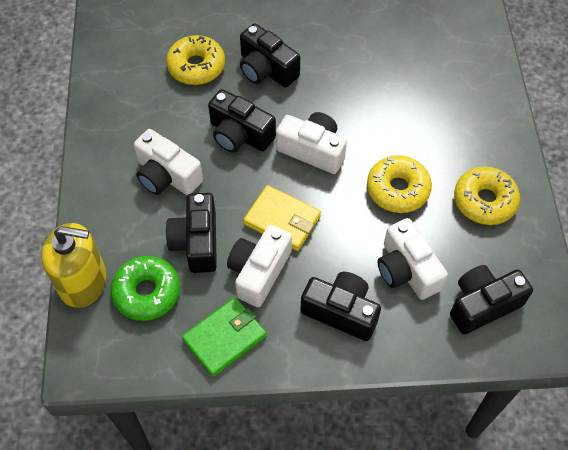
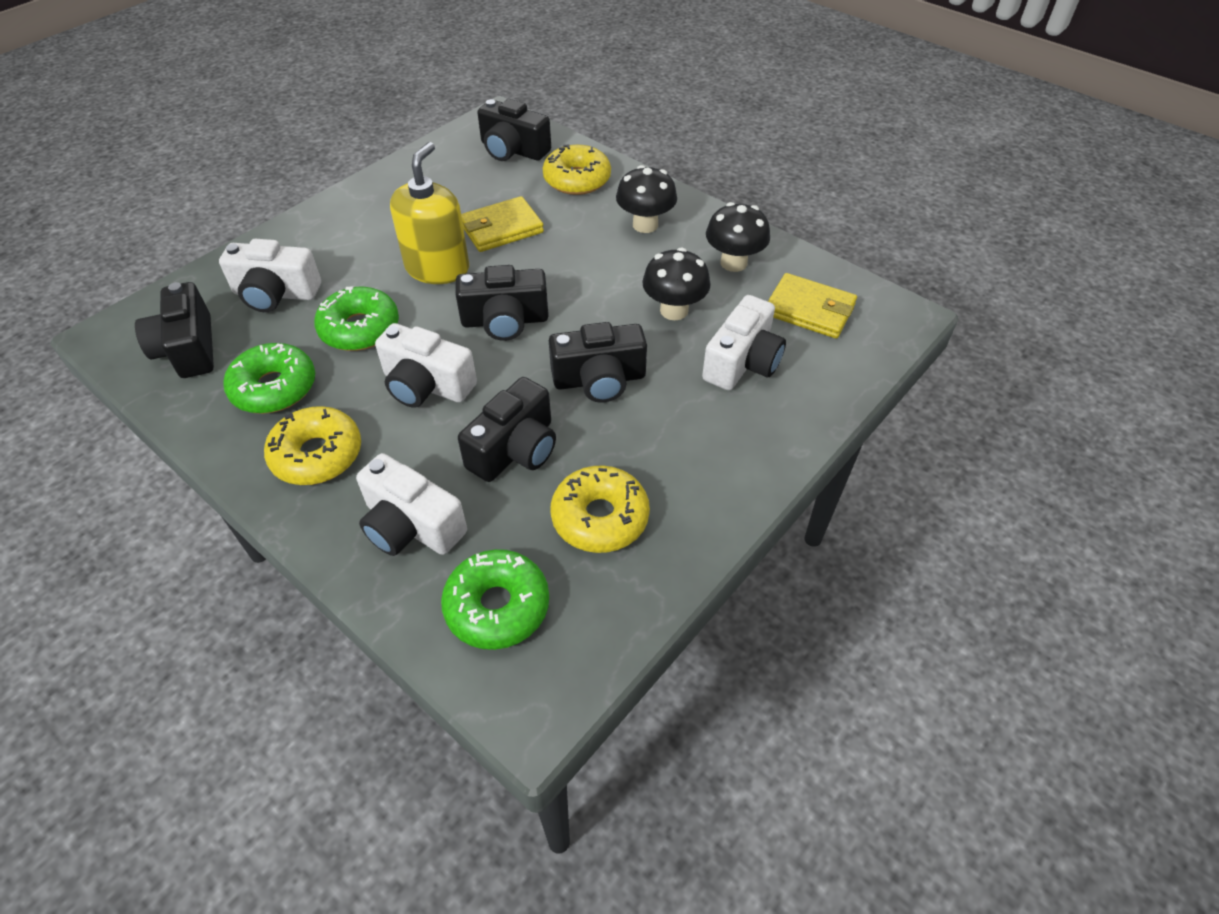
black mushroom: 0 -> 3
green donut: 1 -> 3
green wallet: 1 -> 0
yellow wallet: 1 -> 2

